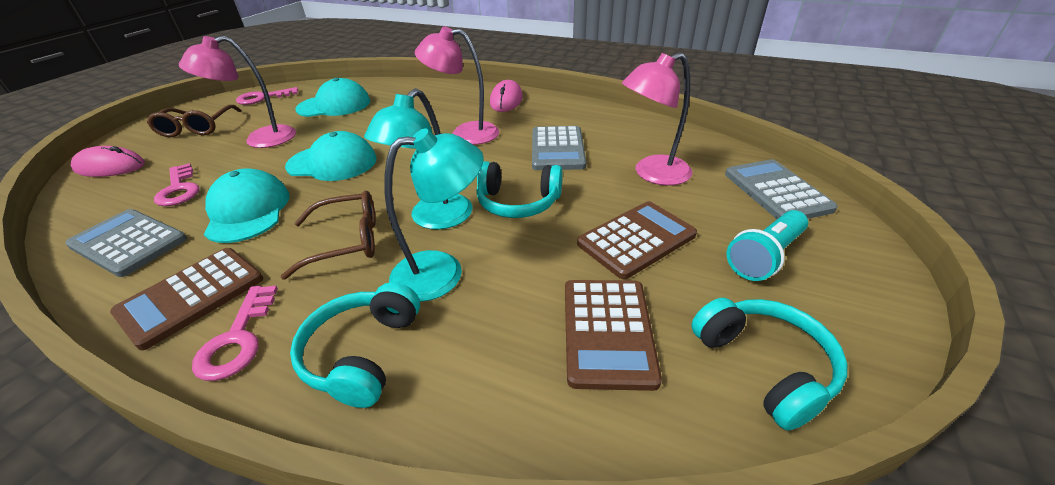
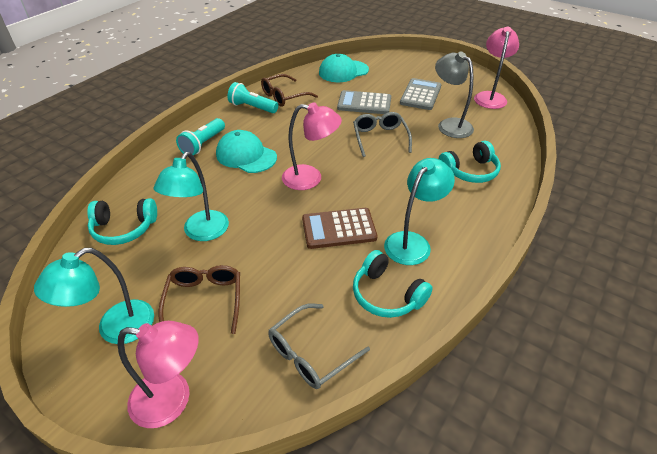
brown calculator: 3 -> 1
grey calculator: 3 -> 2
grey glasses: 0 -> 2
grey lamp: 0 -> 1
pink key: 3 -> 0
pink mouse: 2 -> 0
turquoise cap: 3 -> 2
turquoise flashlight: 1 -> 2
turquoise lamp: 2 -> 3

